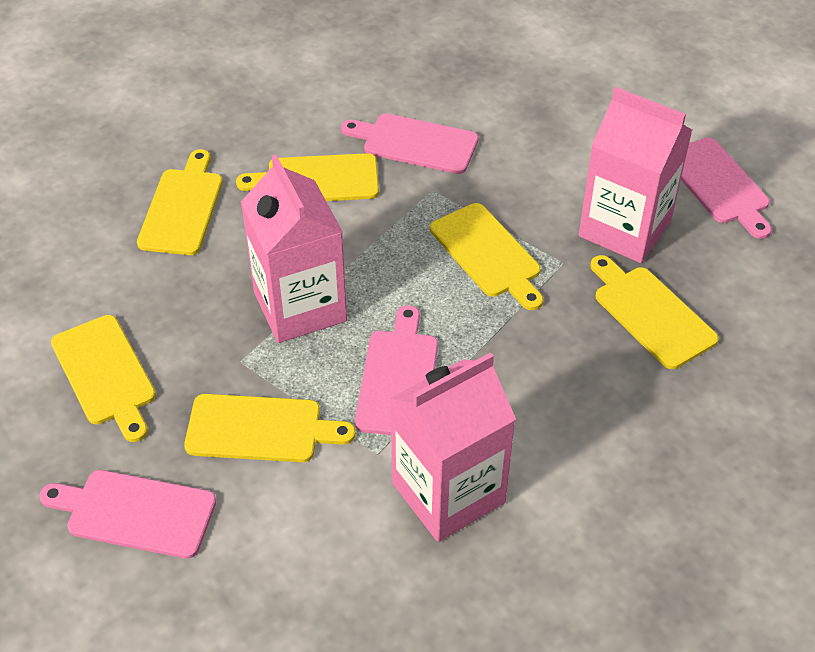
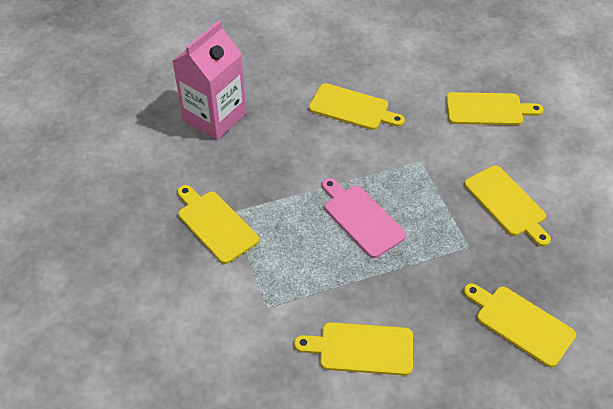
pink carton: 3 -> 1
pink cutting board: 4 -> 1

